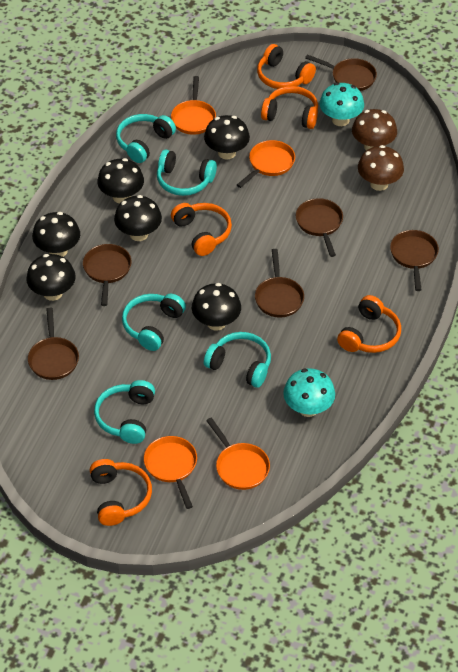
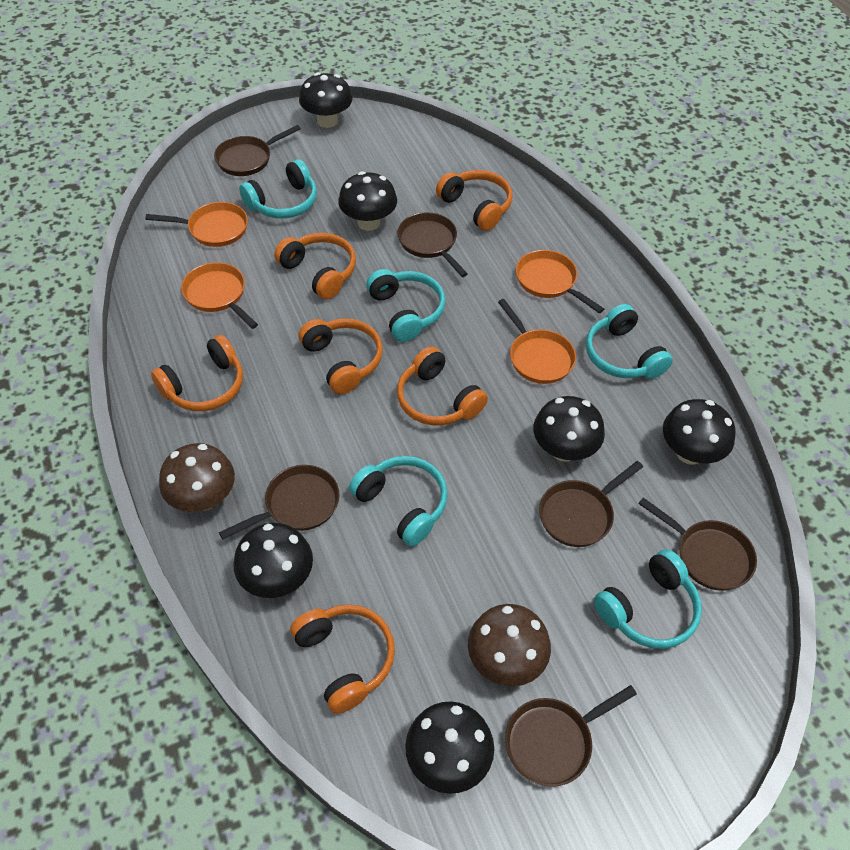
orange headphones: 5 -> 6
turquoise mushroom: 2 -> 0

